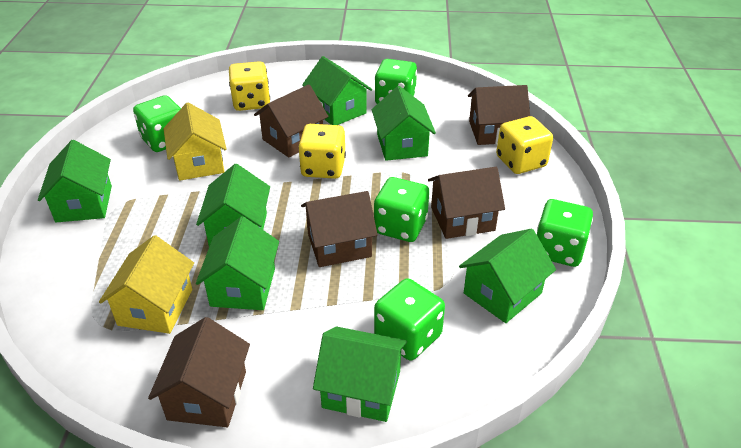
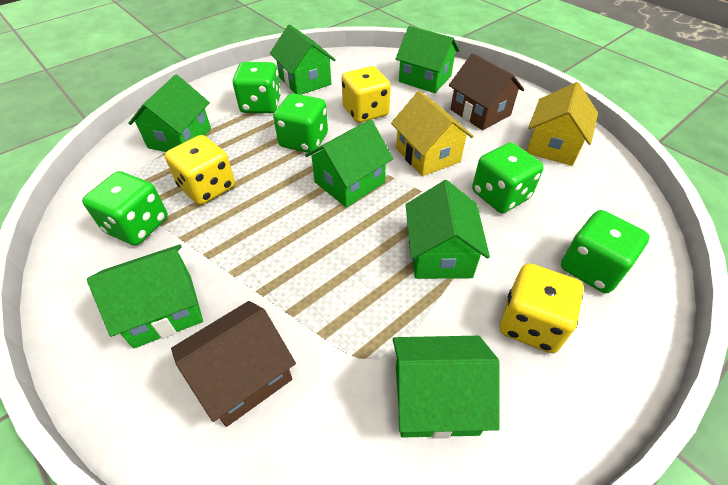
brown house: 5 -> 2

